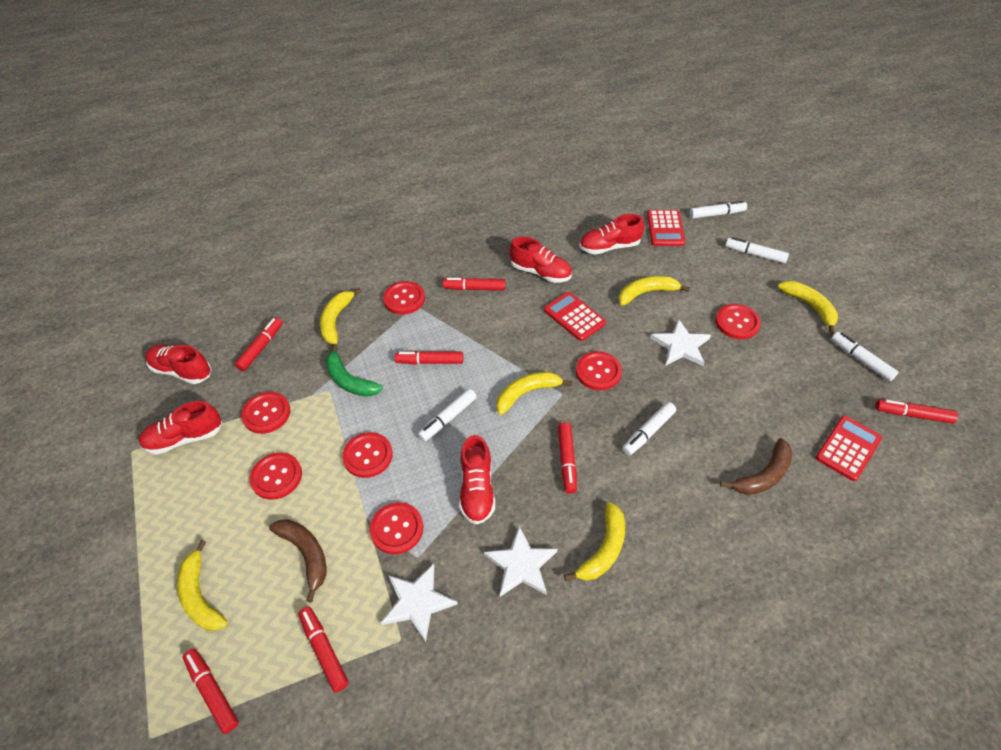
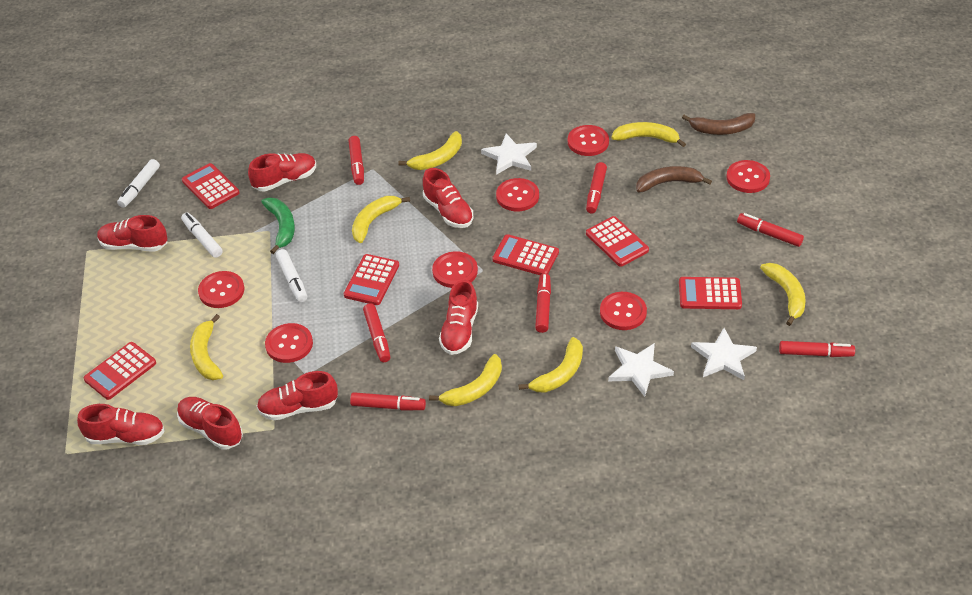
red calculator: 3 -> 6
red shoe: 5 -> 7
white marker: 5 -> 3
yellow banana: 6 -> 7

